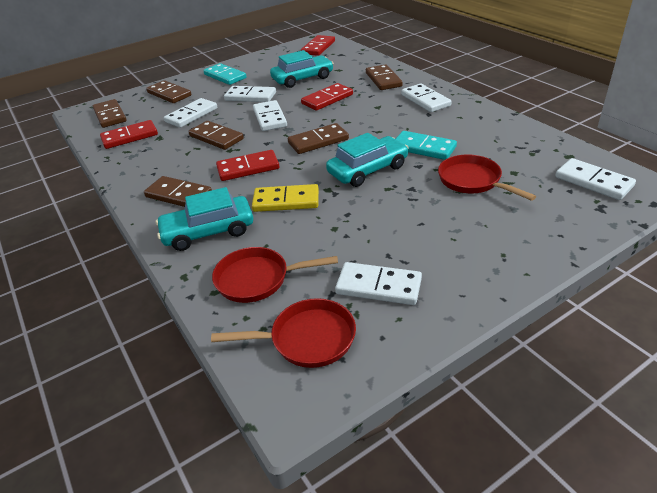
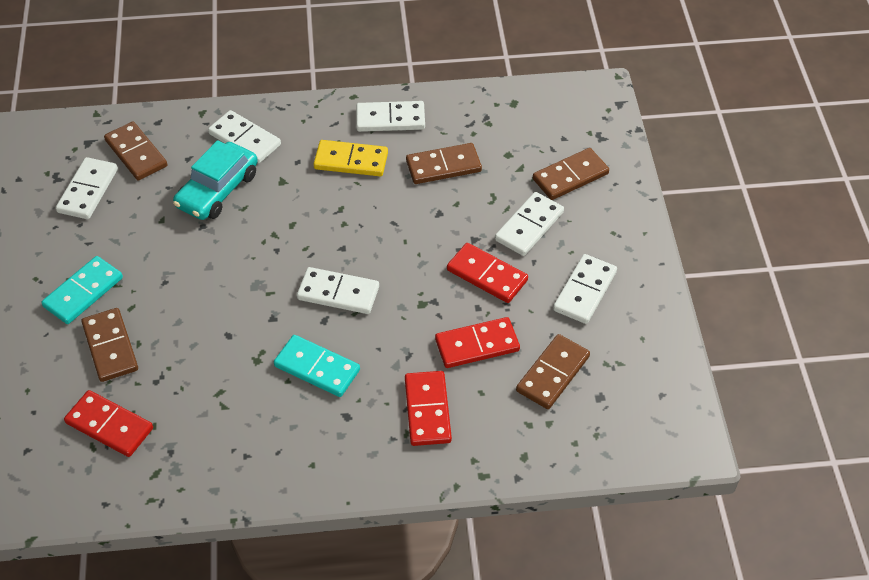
brown domino: 6 -> 5
red pan: 3 -> 0
turquoise car: 3 -> 1

